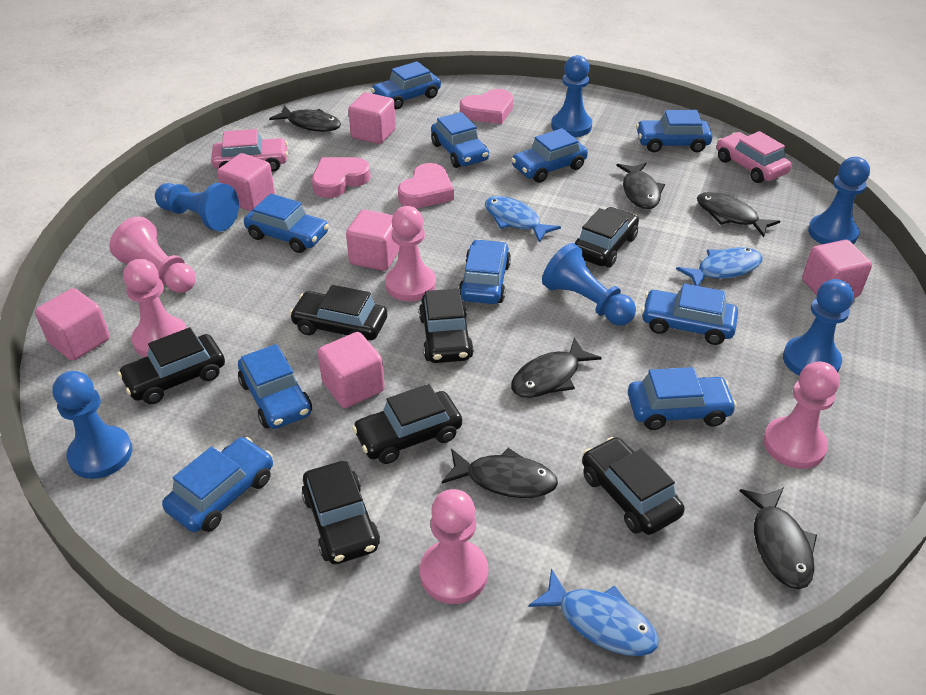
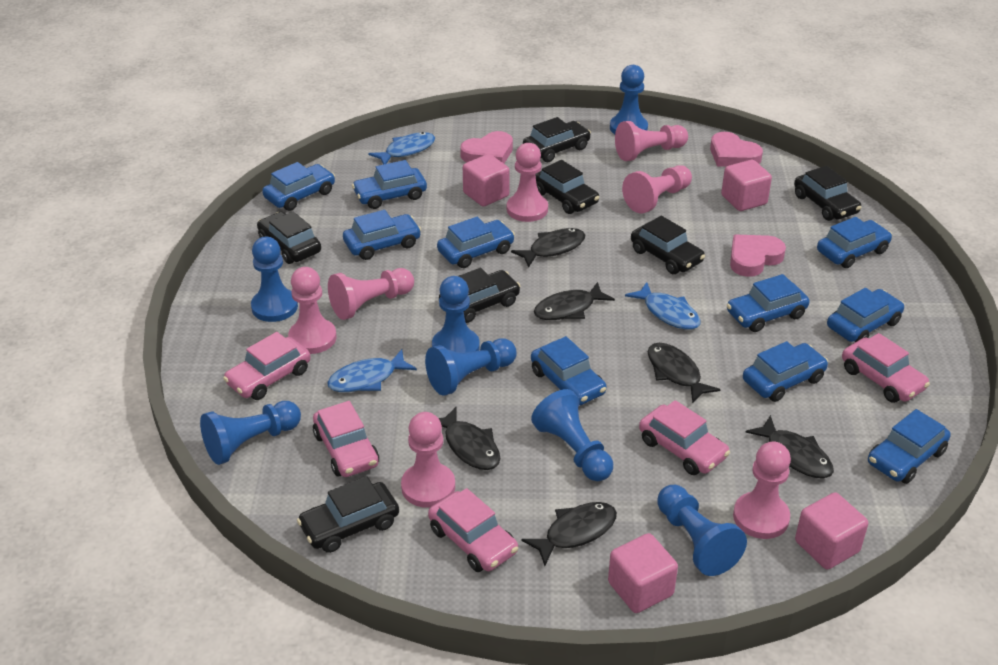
blue pawn: 6 -> 7
pink car: 2 -> 5
pink cube: 6 -> 4
pink pawn: 5 -> 7

